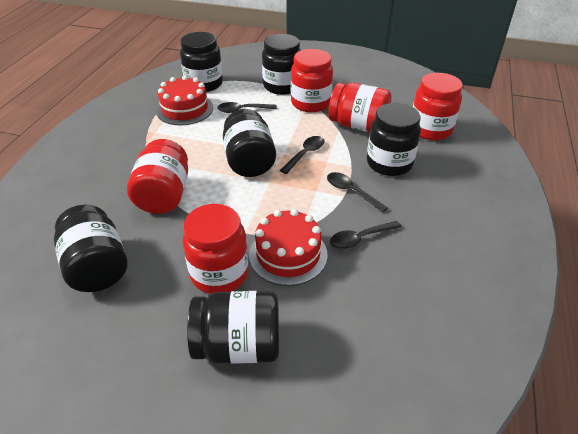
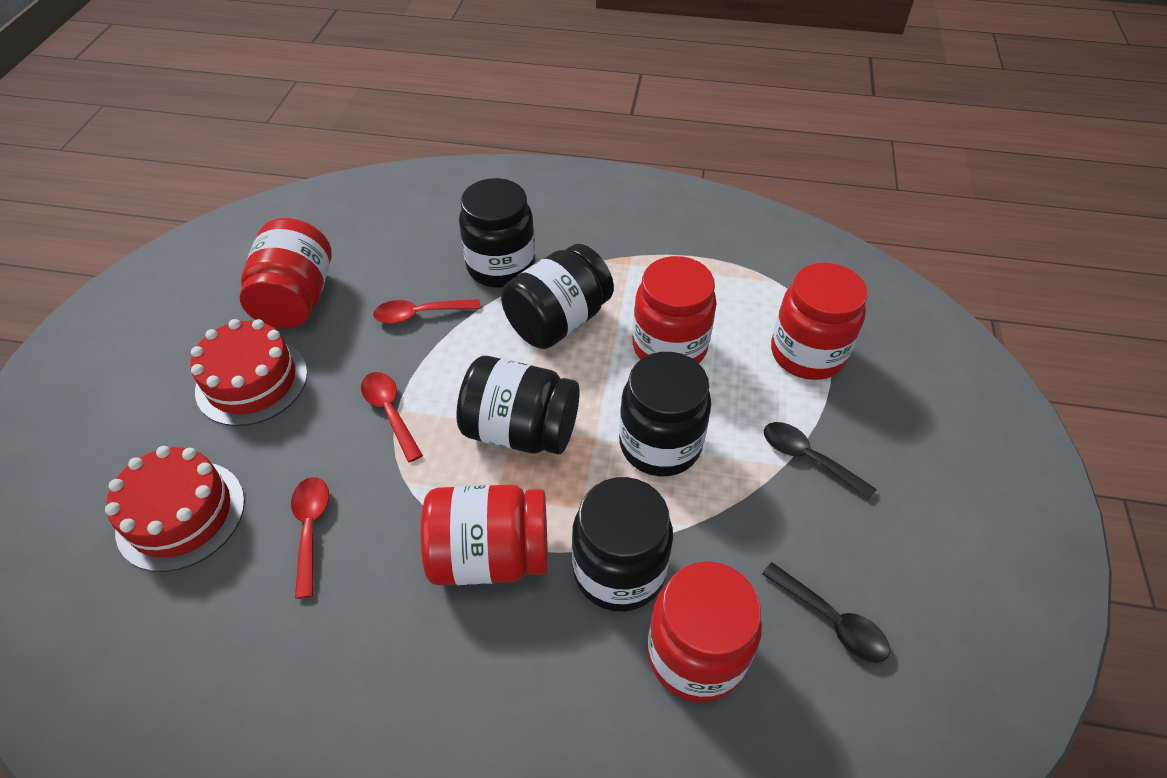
black jar: 6 -> 5
black spoon: 4 -> 2
red spoon: 0 -> 3

